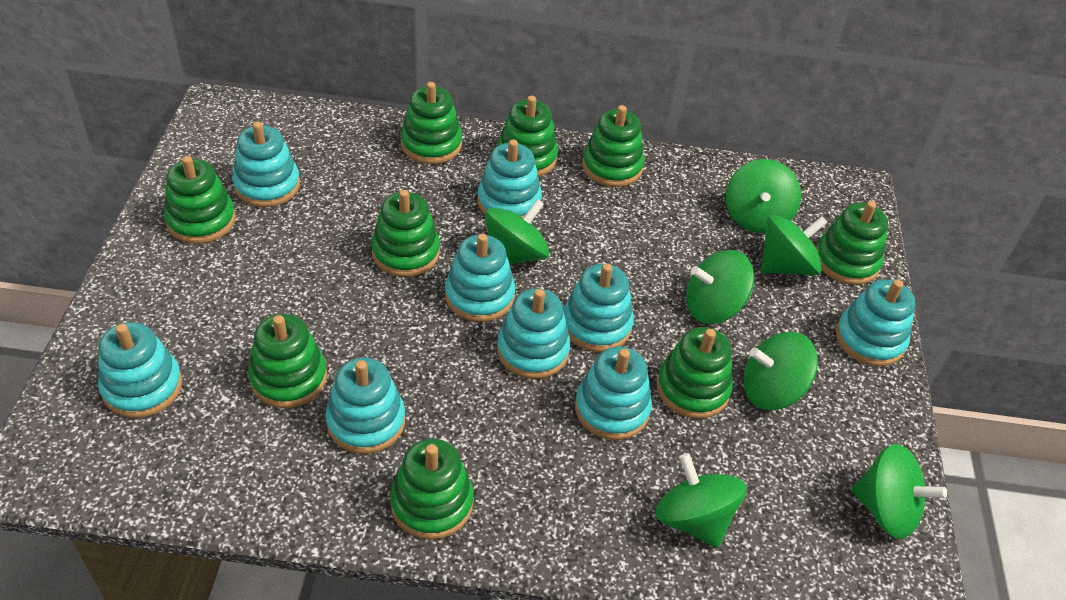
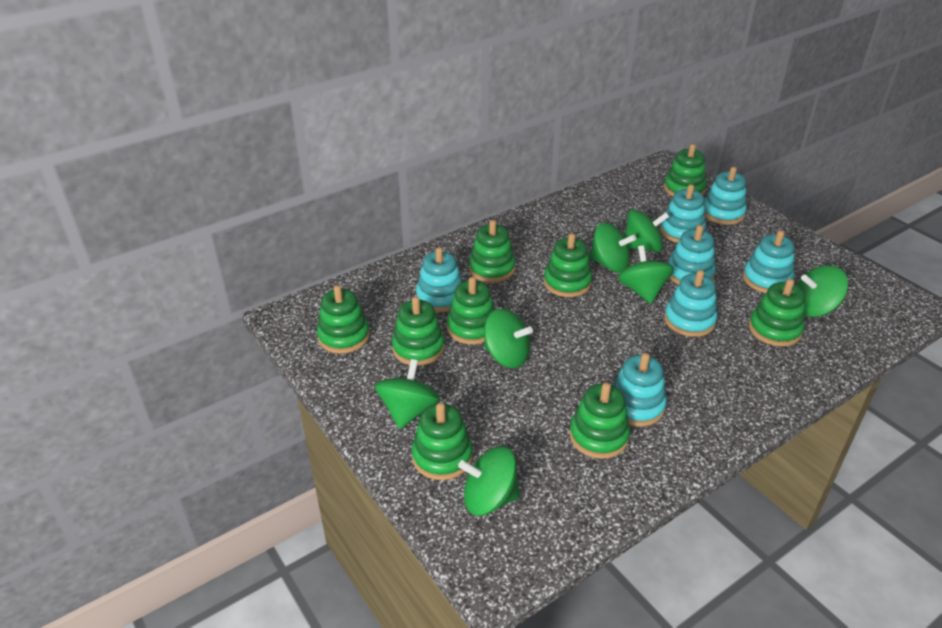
turquoise stacking toy: 9 -> 7

